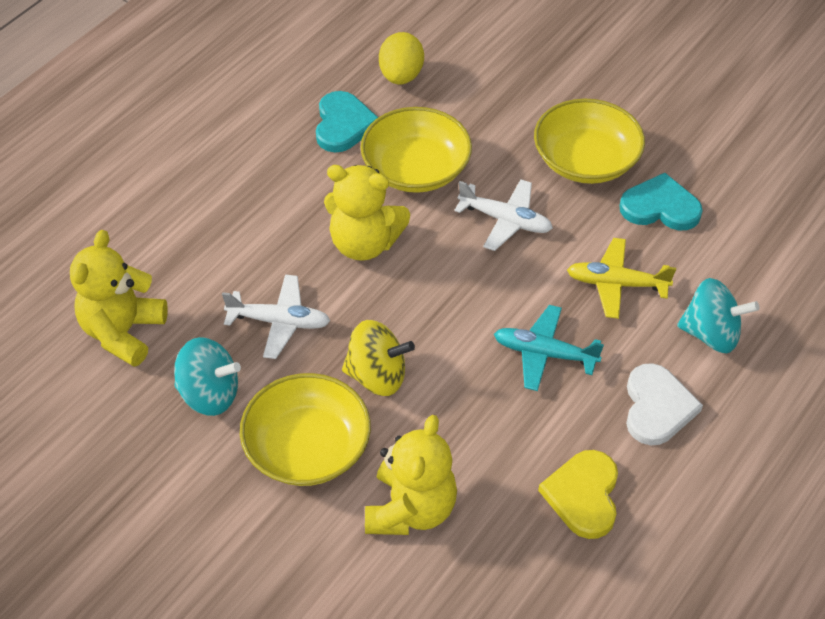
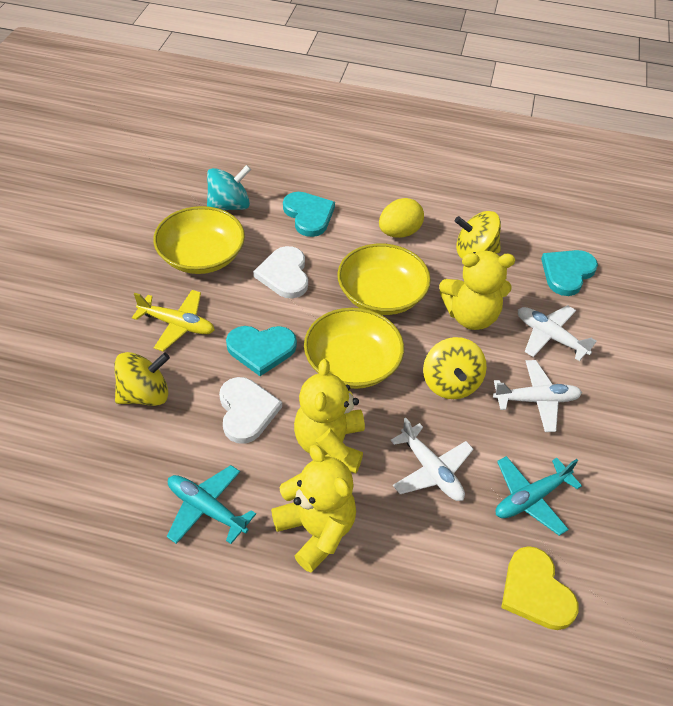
turquoise heart: 2 -> 3
turquoise plane: 1 -> 2
turquoise spinning top: 2 -> 1
white heart: 1 -> 2
white plane: 2 -> 3
yellow spinning top: 1 -> 3

